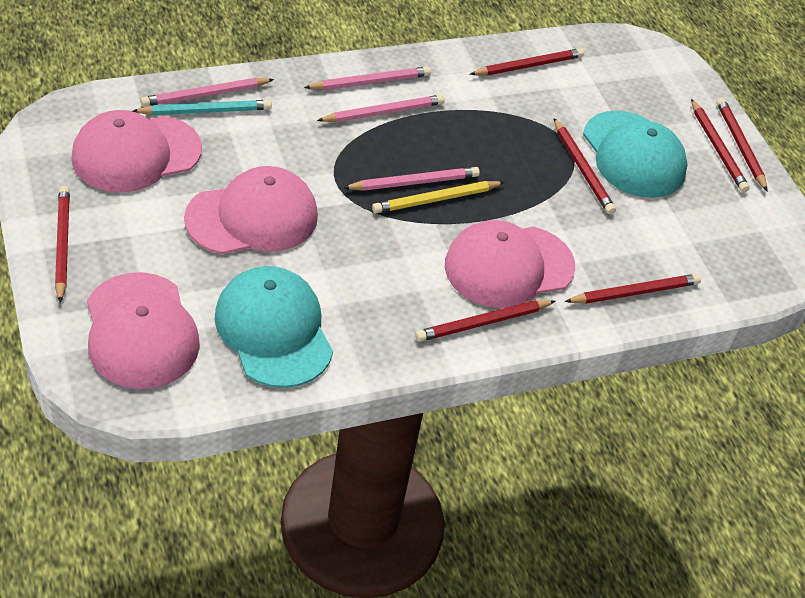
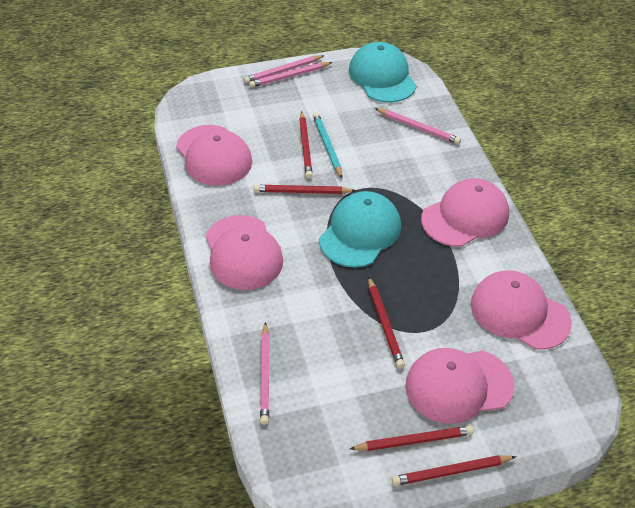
pink cap: 4 -> 5
red pencil: 7 -> 5
yellow pencil: 1 -> 0

